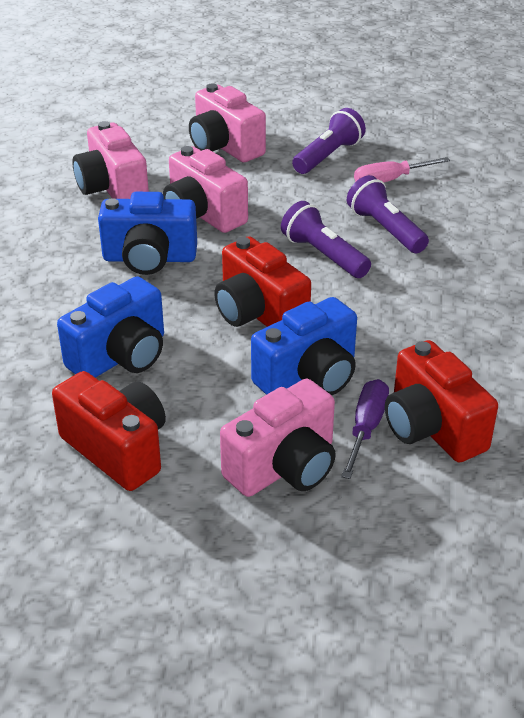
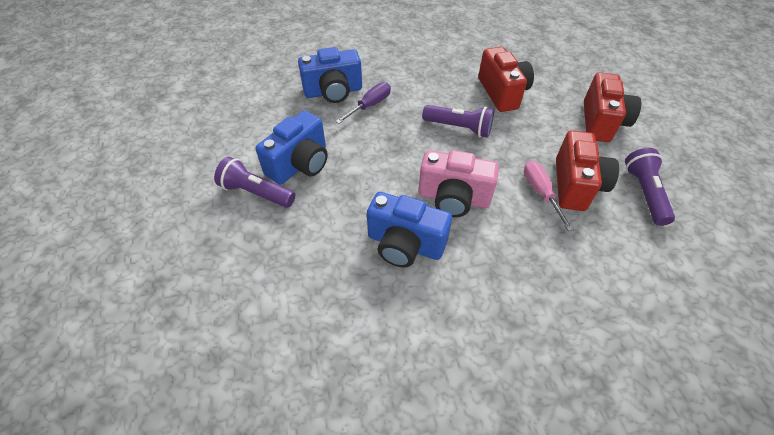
pink camera: 4 -> 1

